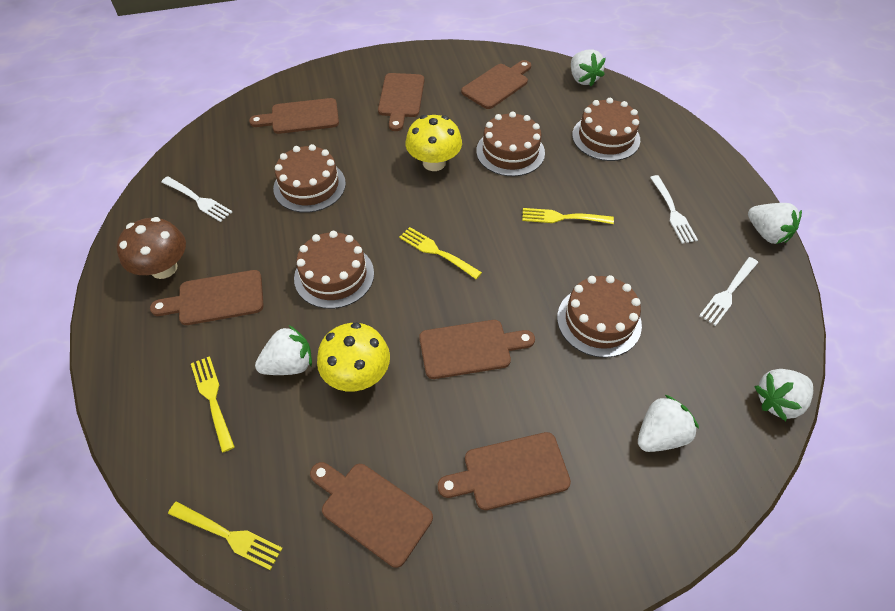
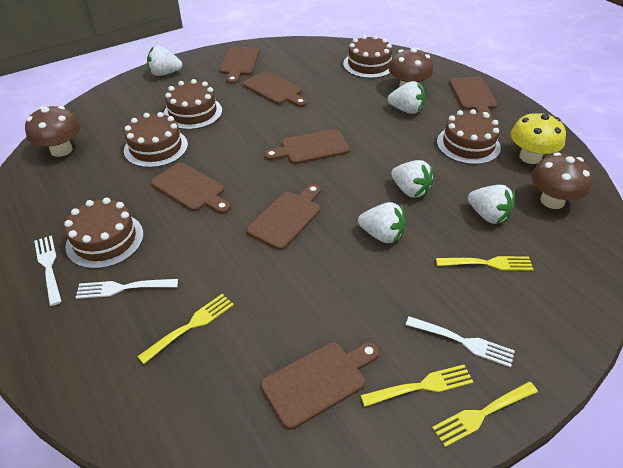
brown mushroom: 1 -> 3
yellow mushroom: 2 -> 1

